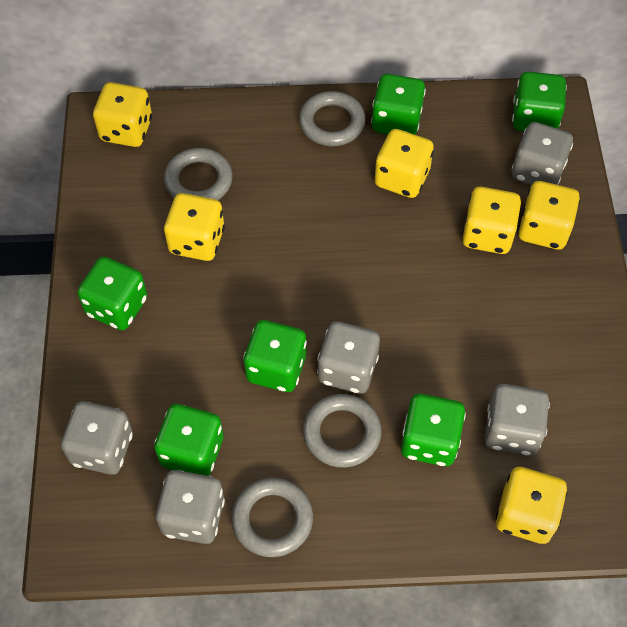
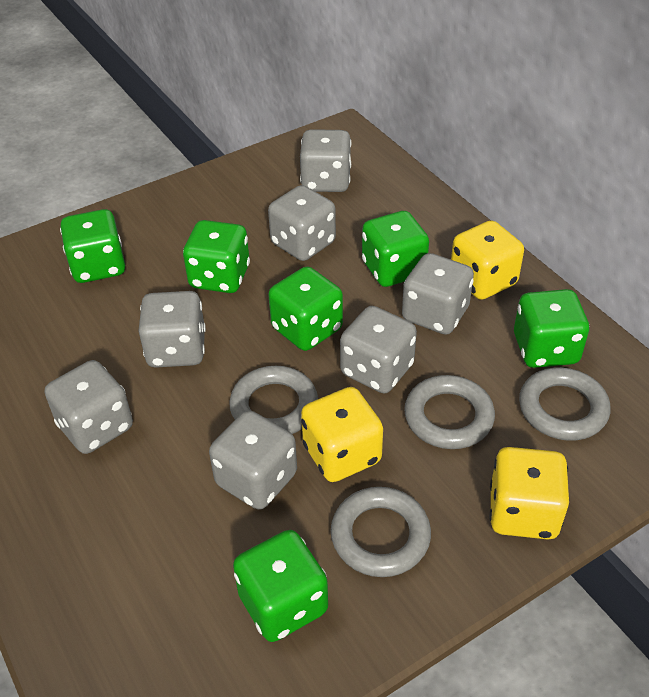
grey dice: 5 -> 7
yellow dice: 6 -> 3

